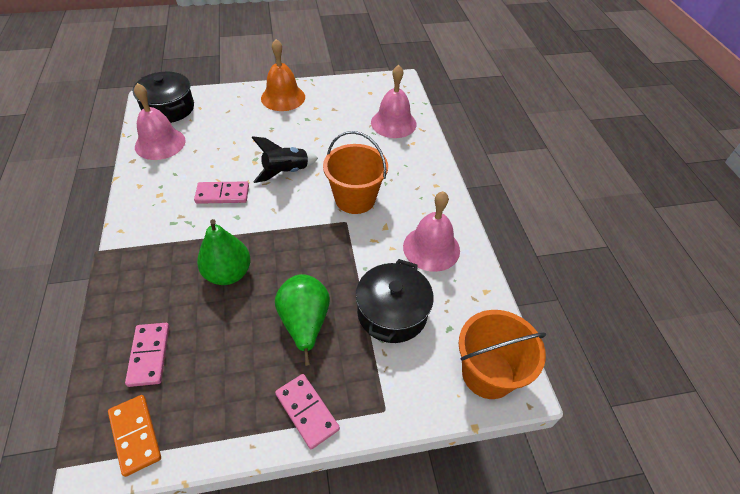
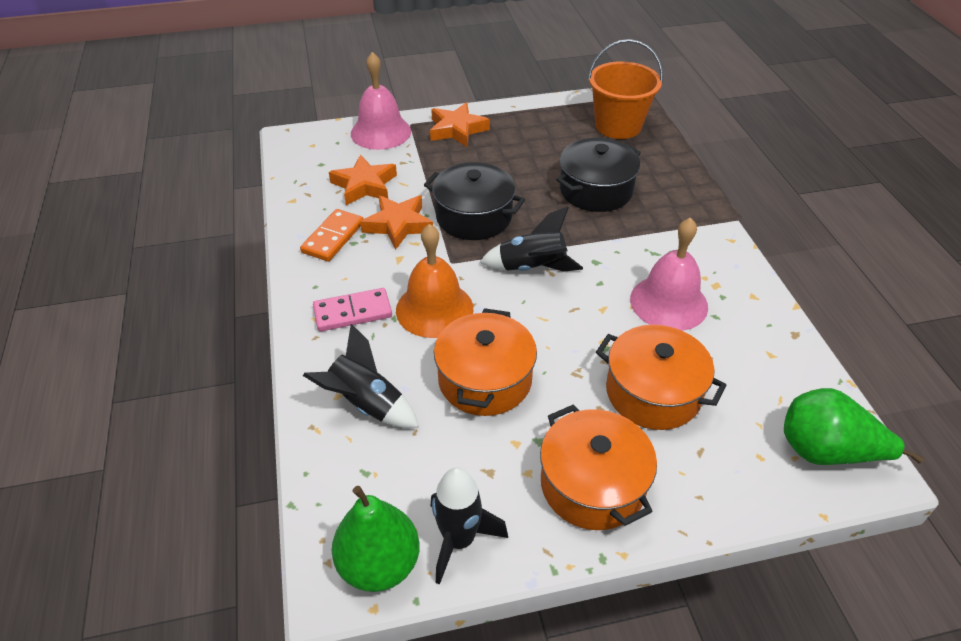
black rocket: 1 -> 3
orange bucket: 2 -> 1
orange pot: 0 -> 3
orange star: 0 -> 3
pink bell: 3 -> 2
pink domino: 3 -> 1

